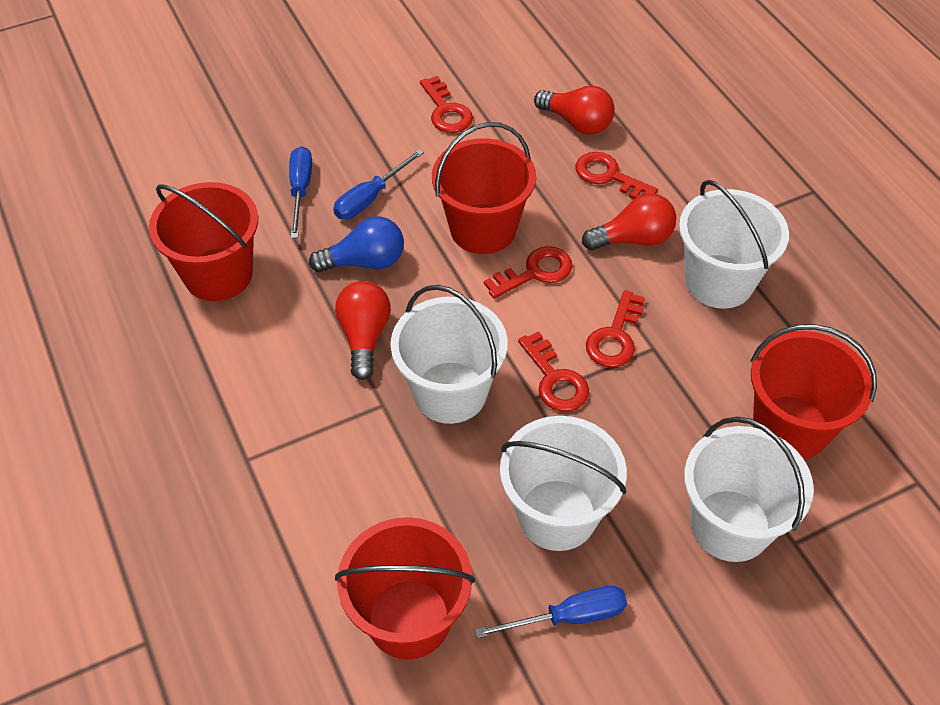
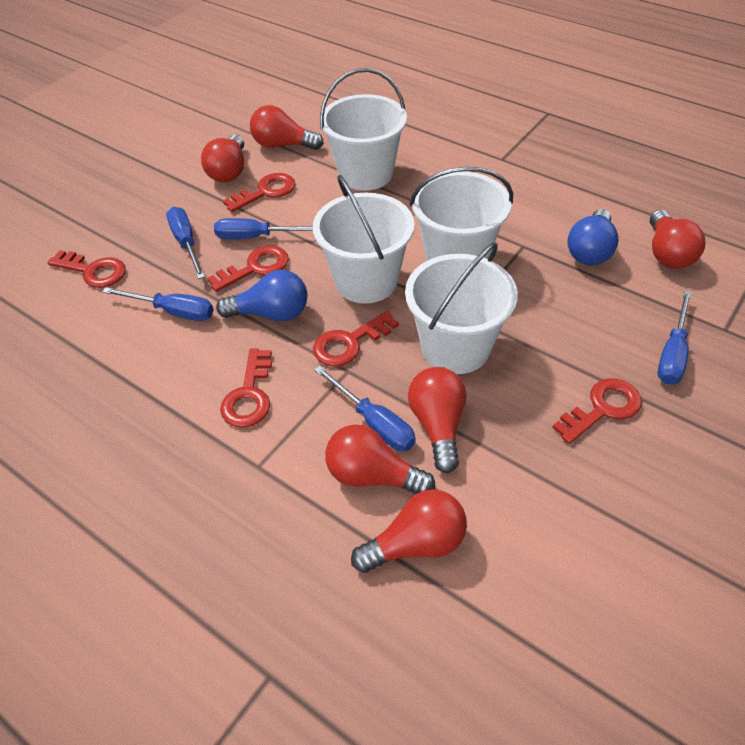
blue light bulb: 1 -> 2
blue screwdriver: 3 -> 5
red bucket: 4 -> 0
red key: 5 -> 6
red light bulb: 3 -> 6

